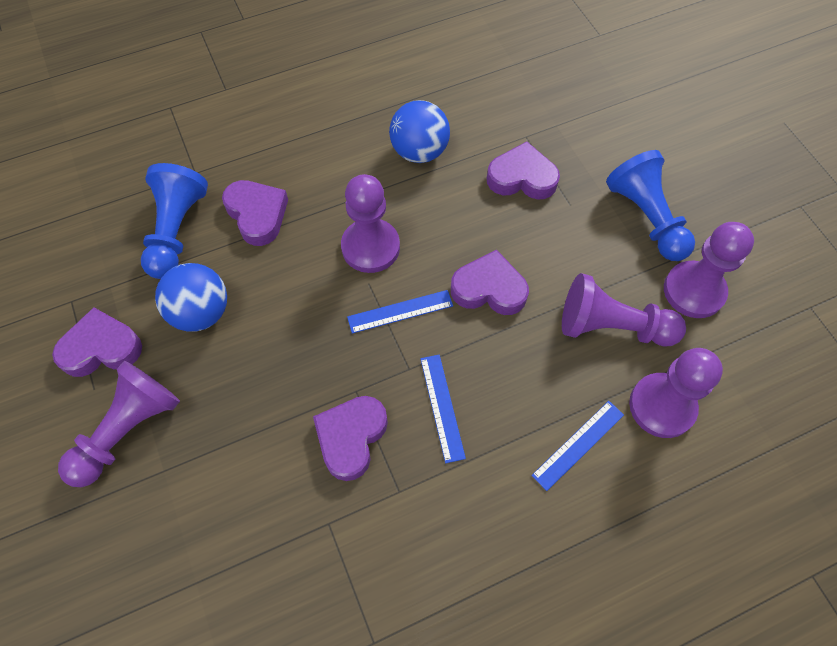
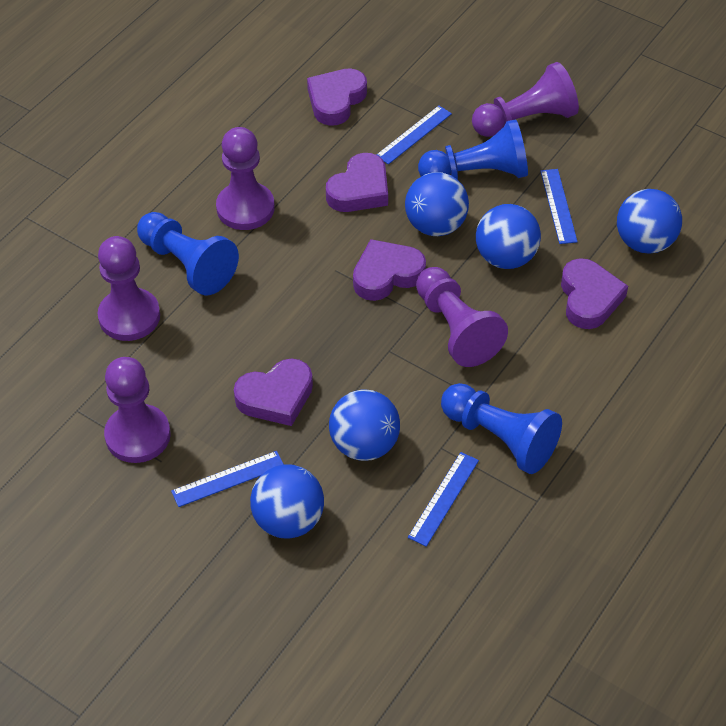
blue ball: 2 -> 5
blue pawn: 2 -> 3
blue ruler: 3 -> 4

